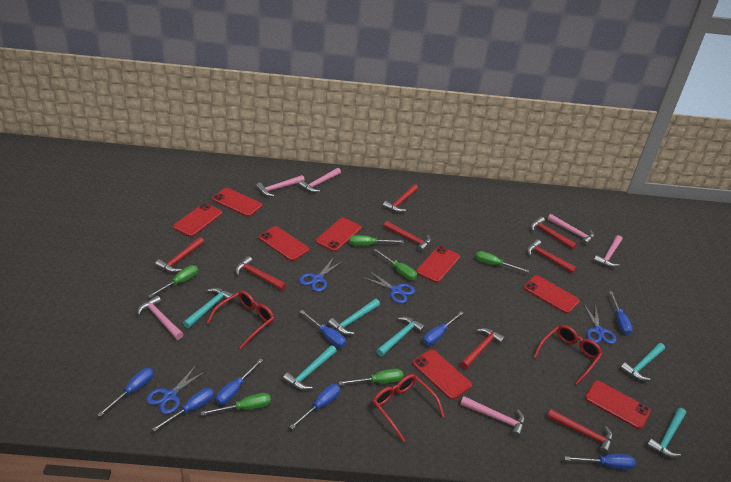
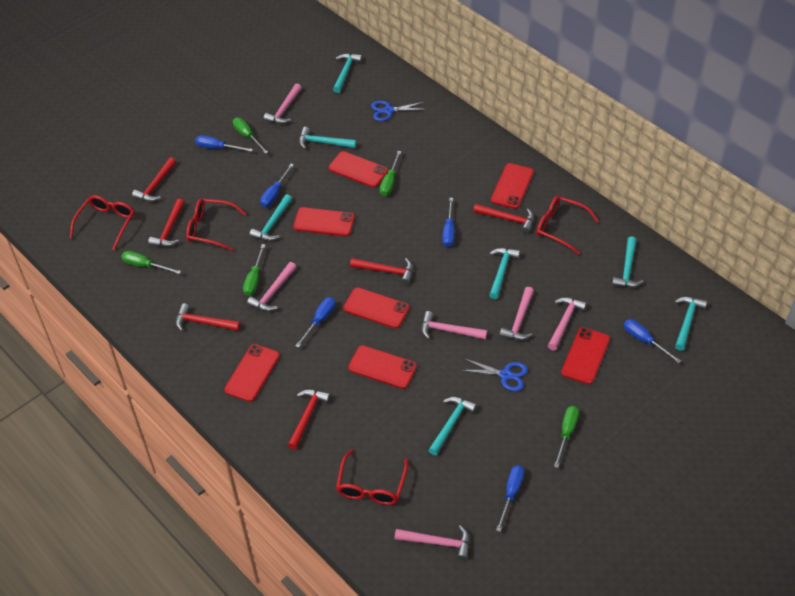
blue scissors: 4 -> 2
blue screwdriver: 8 -> 6
green screwdriver: 6 -> 5
red glasses: 3 -> 4
red hammer: 8 -> 6
red phone: 8 -> 7
turquoise hammer: 6 -> 7

